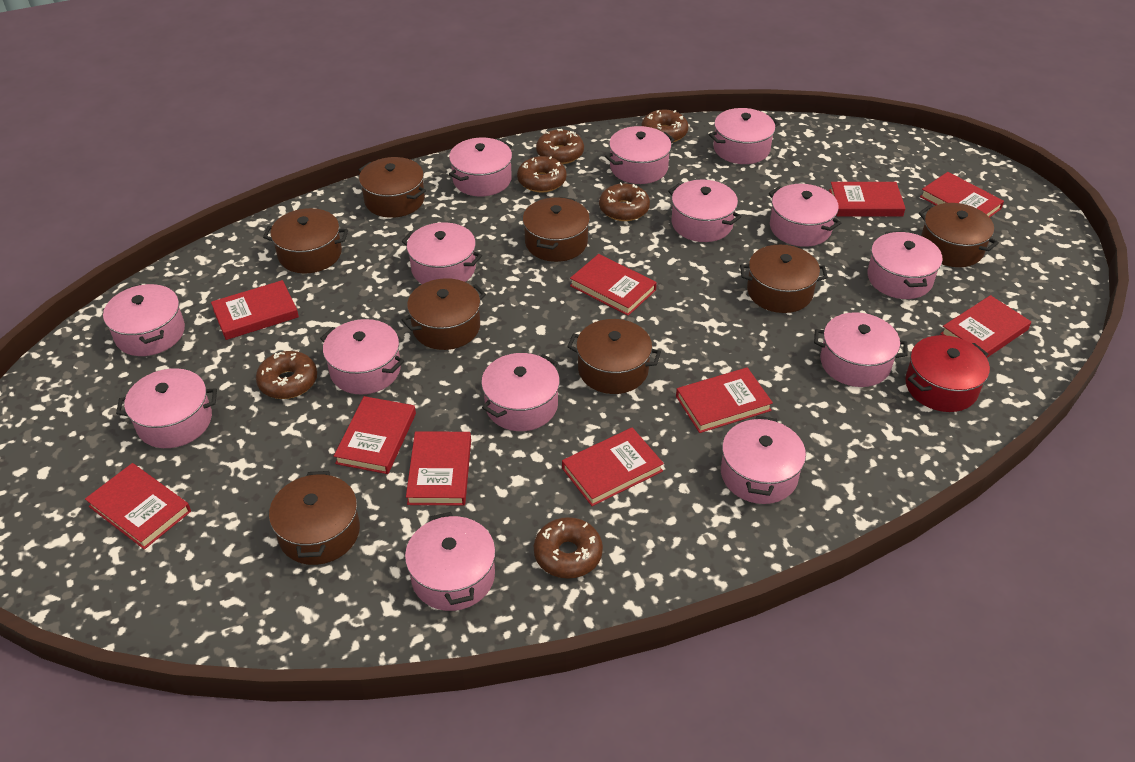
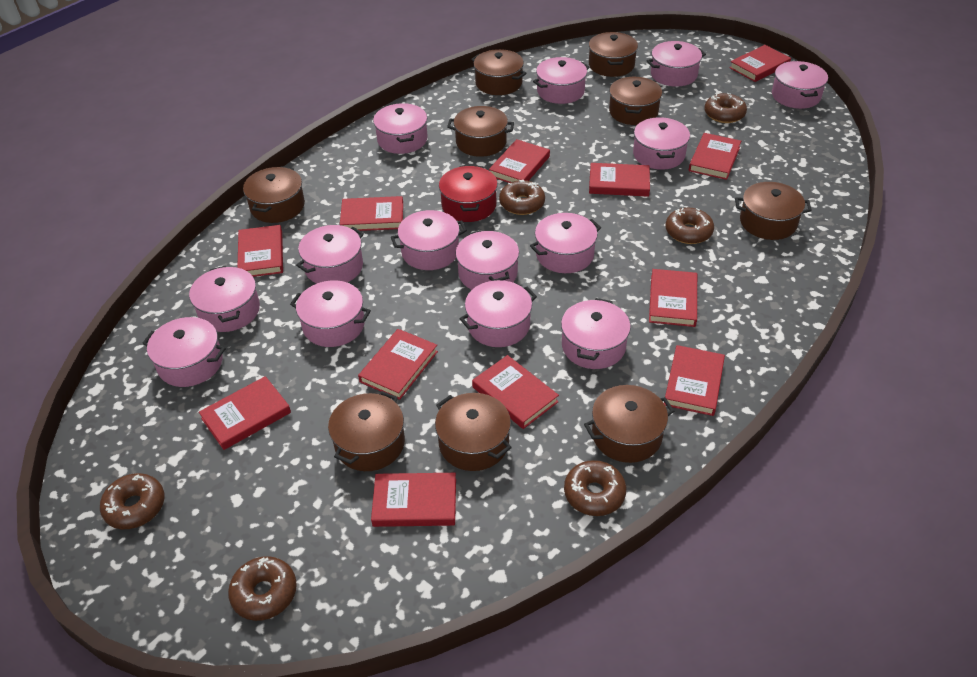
brown pot: 8 -> 9
red book: 10 -> 12

